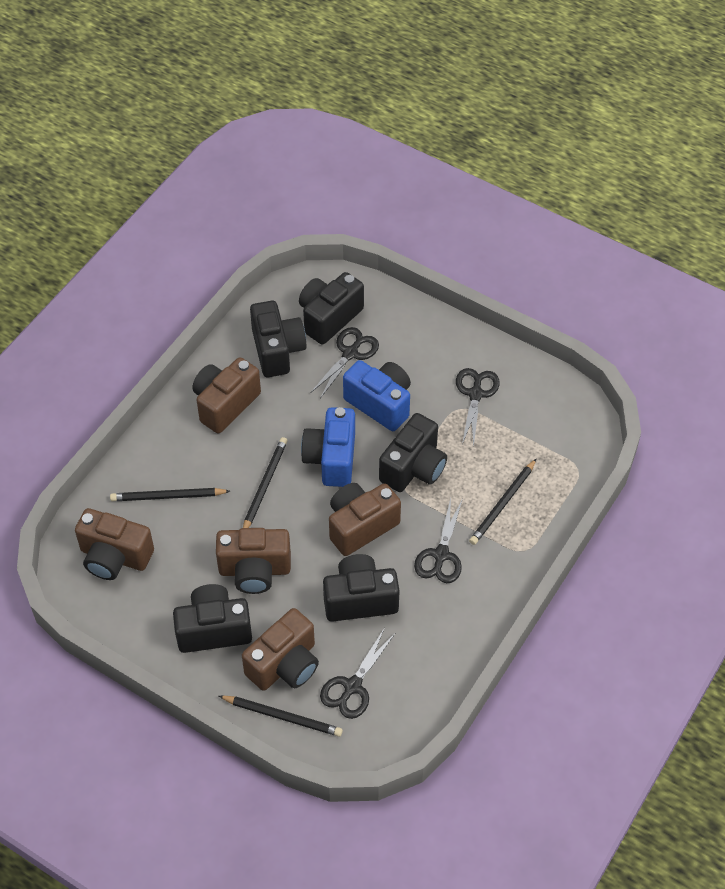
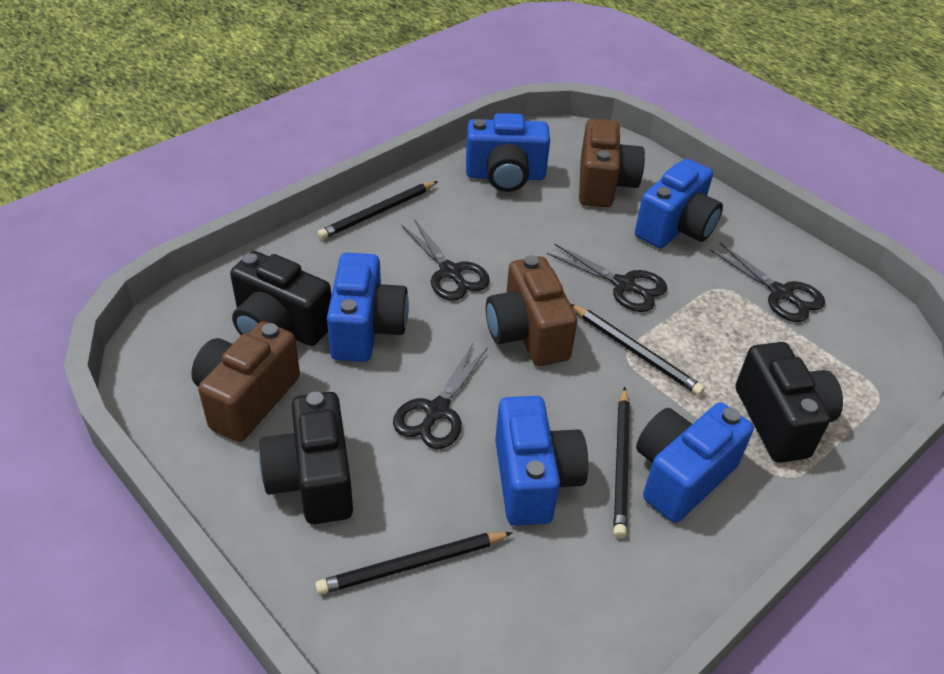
black camera: 5 -> 3
blue camera: 2 -> 5
brown camera: 5 -> 3

